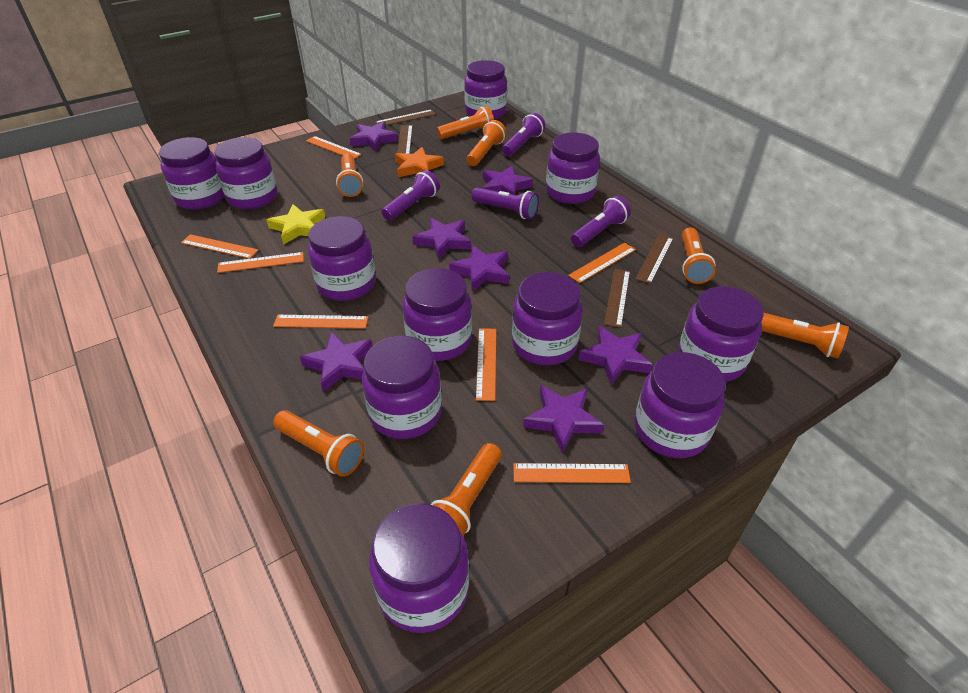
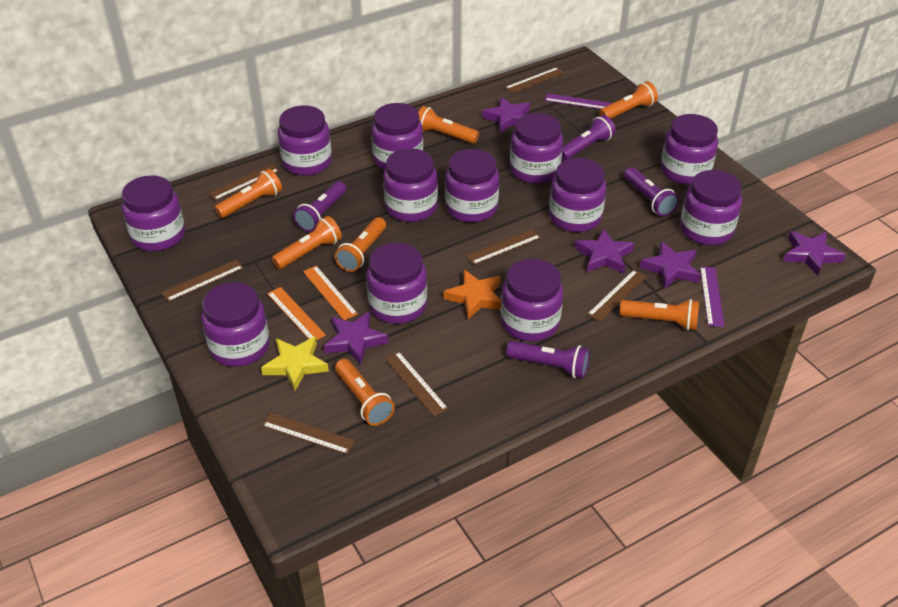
brown ruler: 4 -> 7
orange ruler: 7 -> 2
purple jar: 11 -> 12
purple ruler: 0 -> 2
purple star: 7 -> 5

